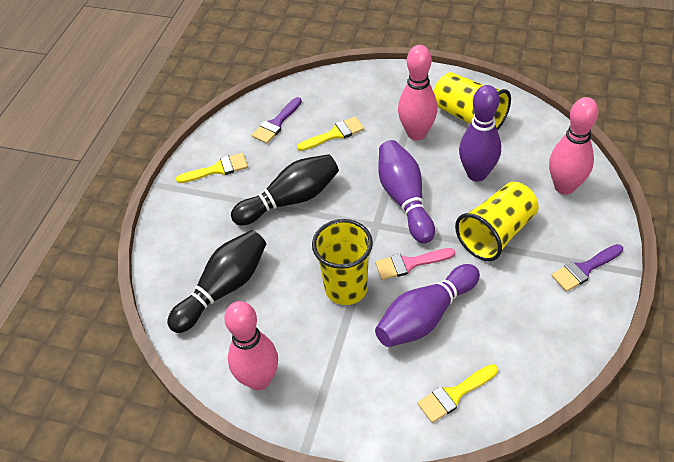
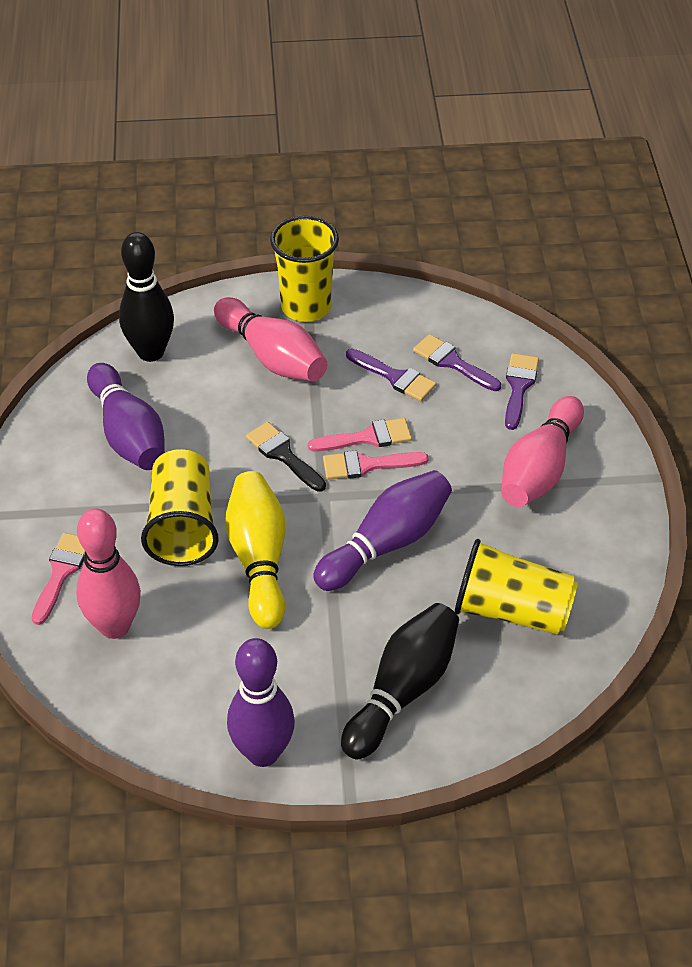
black brush: 0 -> 1
pink brush: 1 -> 3
purple brush: 2 -> 3
yellow bowling pin: 0 -> 1
yellow brush: 3 -> 0

